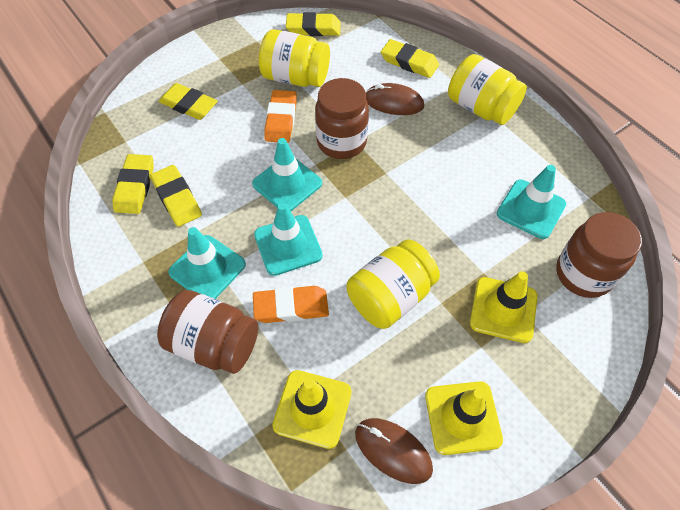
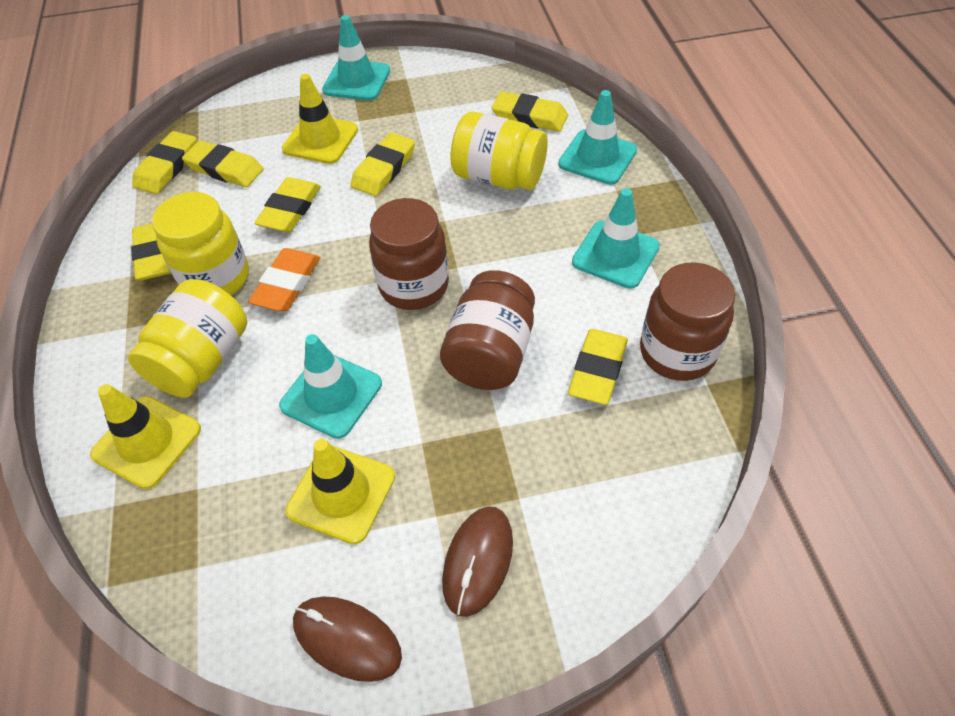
orange eraser: 2 -> 1
yellow eraser: 5 -> 7

